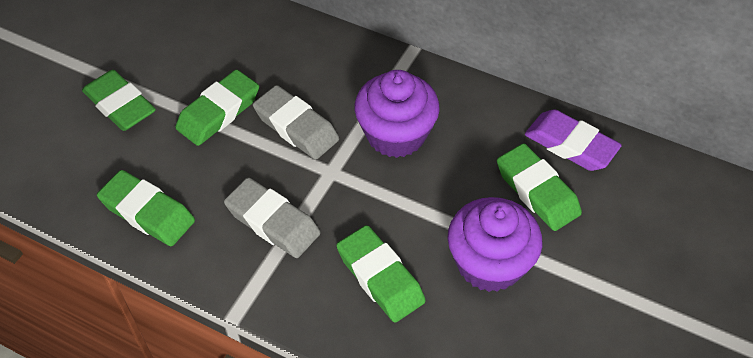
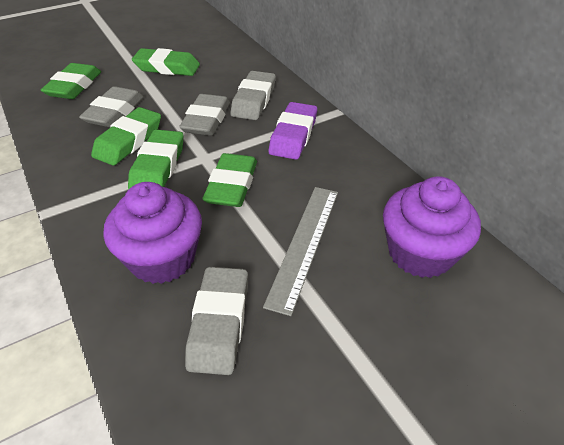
grey eraser: 2 -> 4
grey ruler: 0 -> 1

